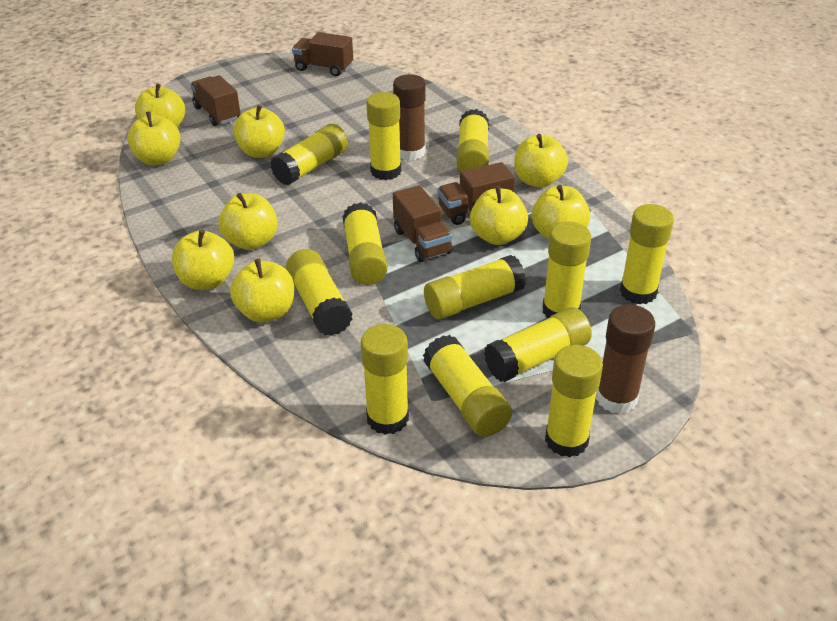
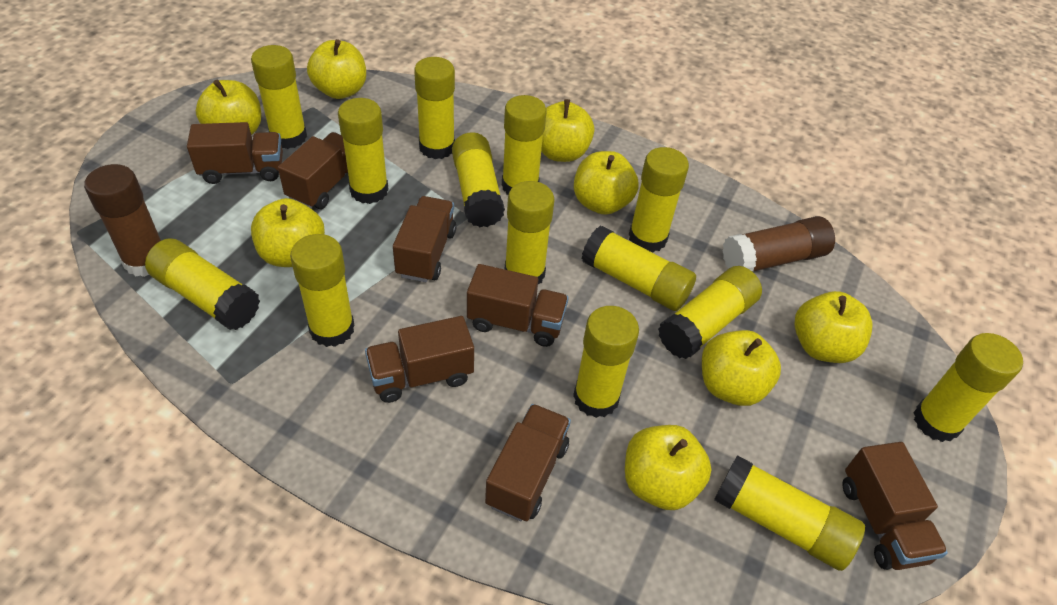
brown truck: 4 -> 7
yellow apple: 9 -> 8
yellow glue stick: 12 -> 14

